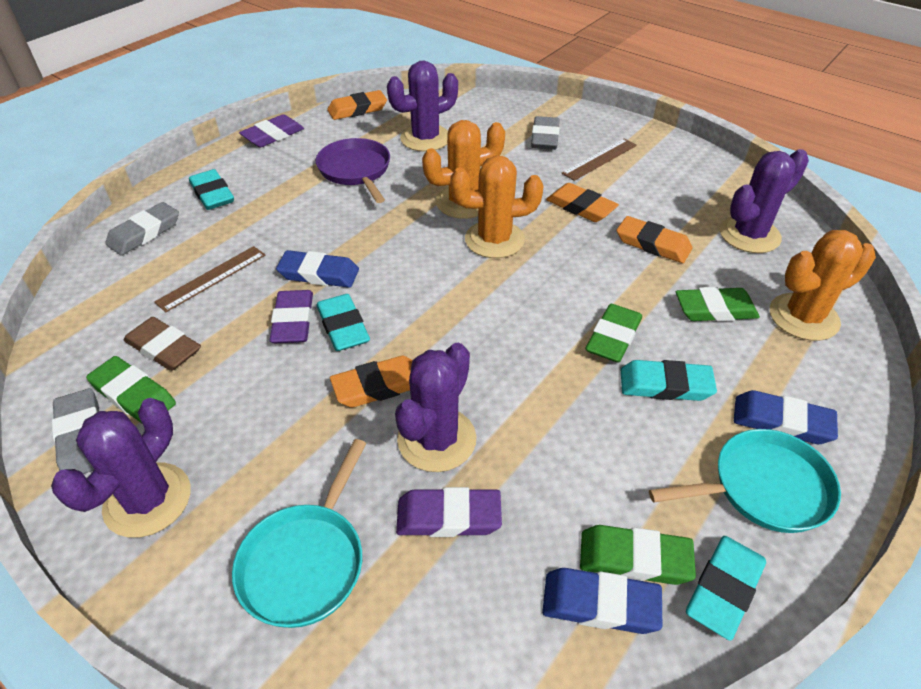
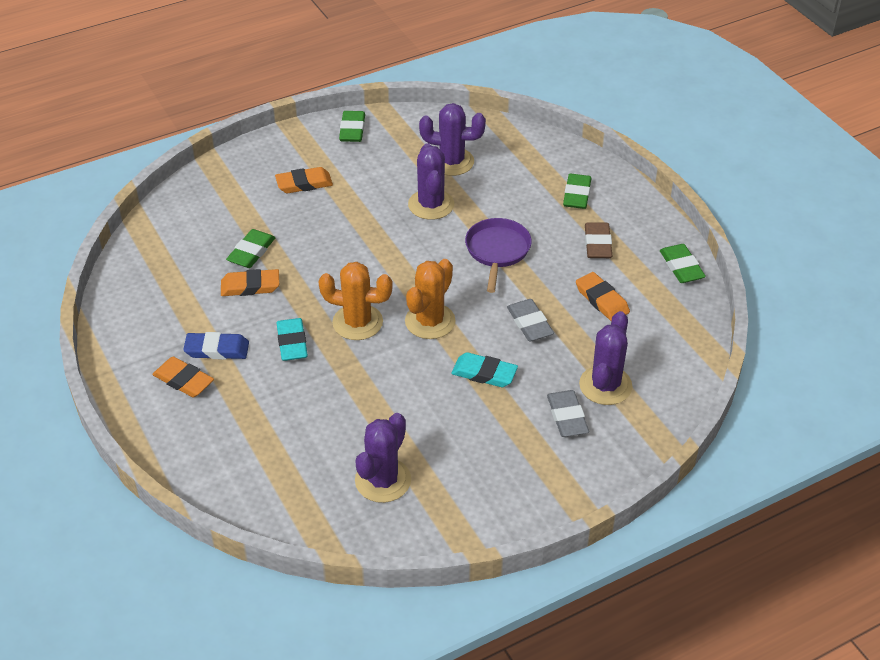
blue eraser: 3 -> 1
brown ruler: 2 -> 0
grey eraser: 3 -> 2
orange cactus: 3 -> 2
purple eraser: 3 -> 0
turquoise eraser: 4 -> 2
turquoise pan: 2 -> 0

